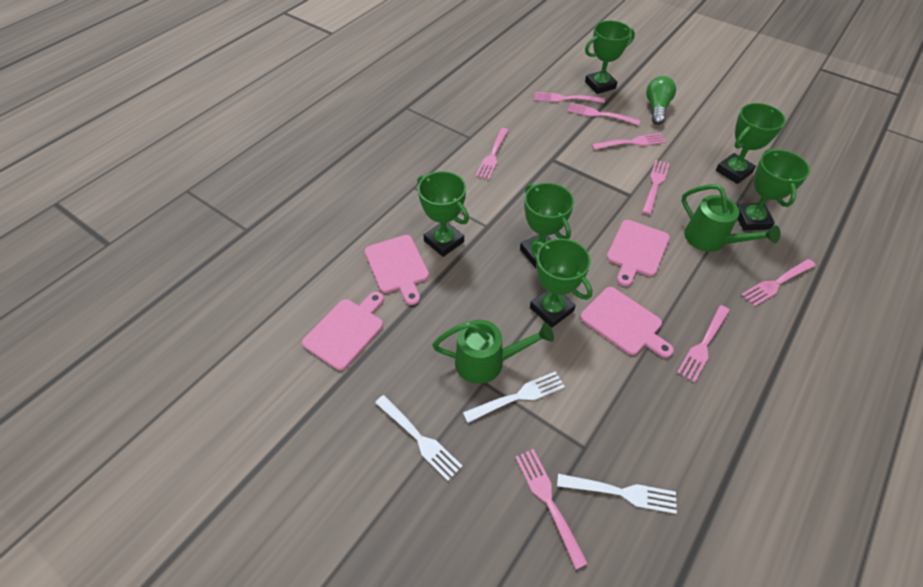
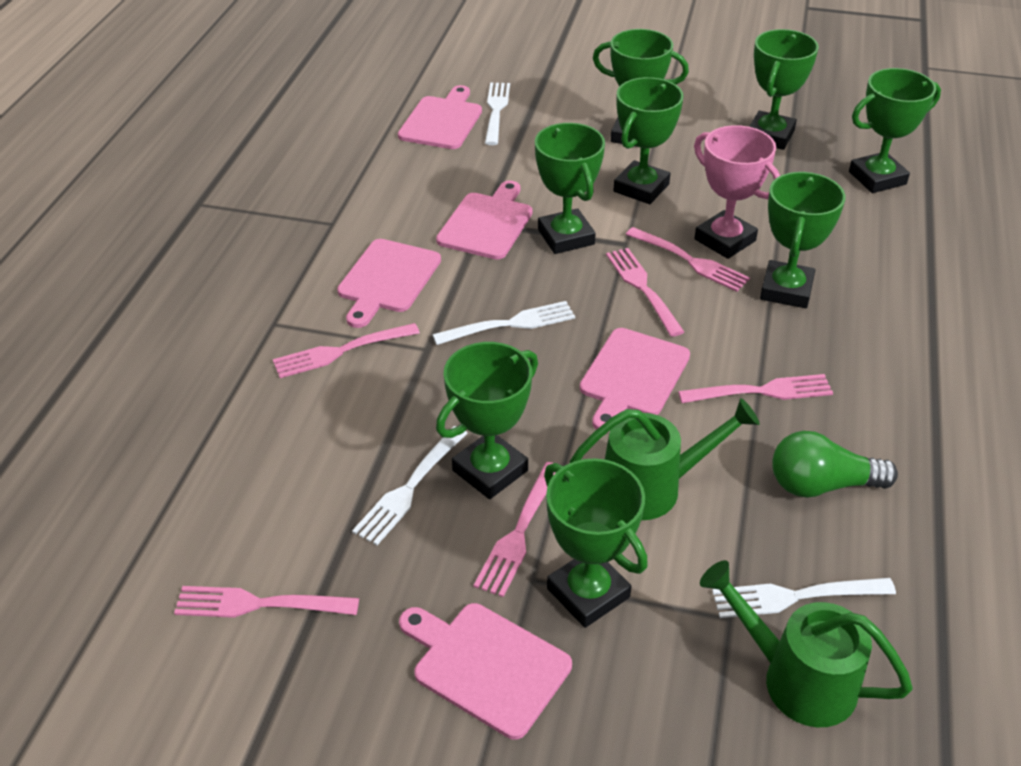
green trophy: 6 -> 8
pink cutting board: 4 -> 5
pink fork: 8 -> 6
pink trophy: 0 -> 1
white fork: 3 -> 4

